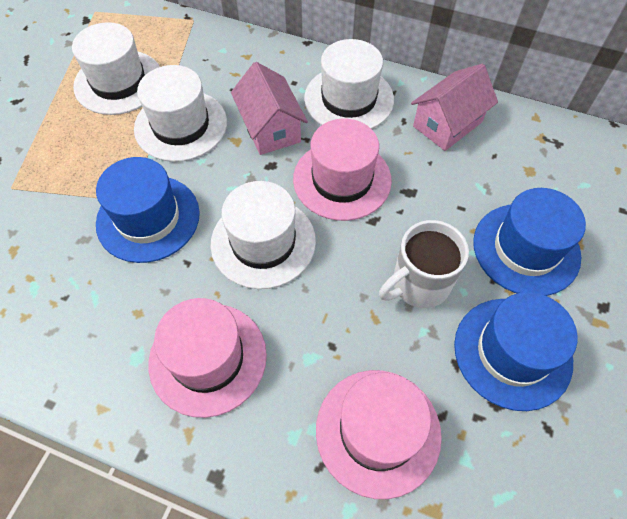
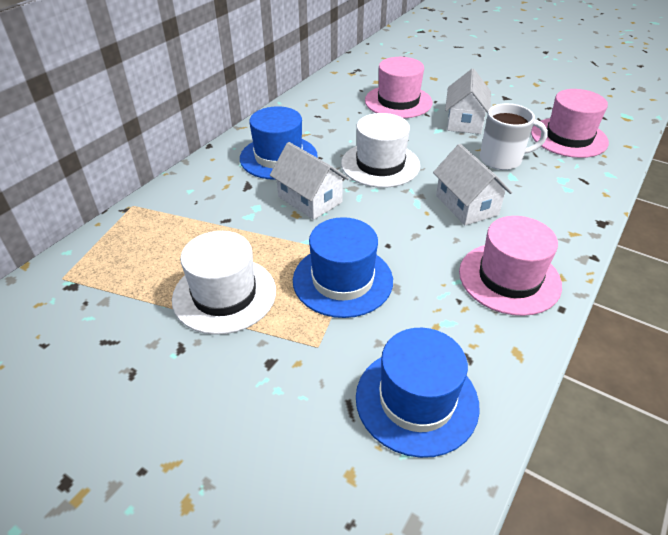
pink house: 2 -> 0
white hat: 4 -> 2
white house: 0 -> 3

